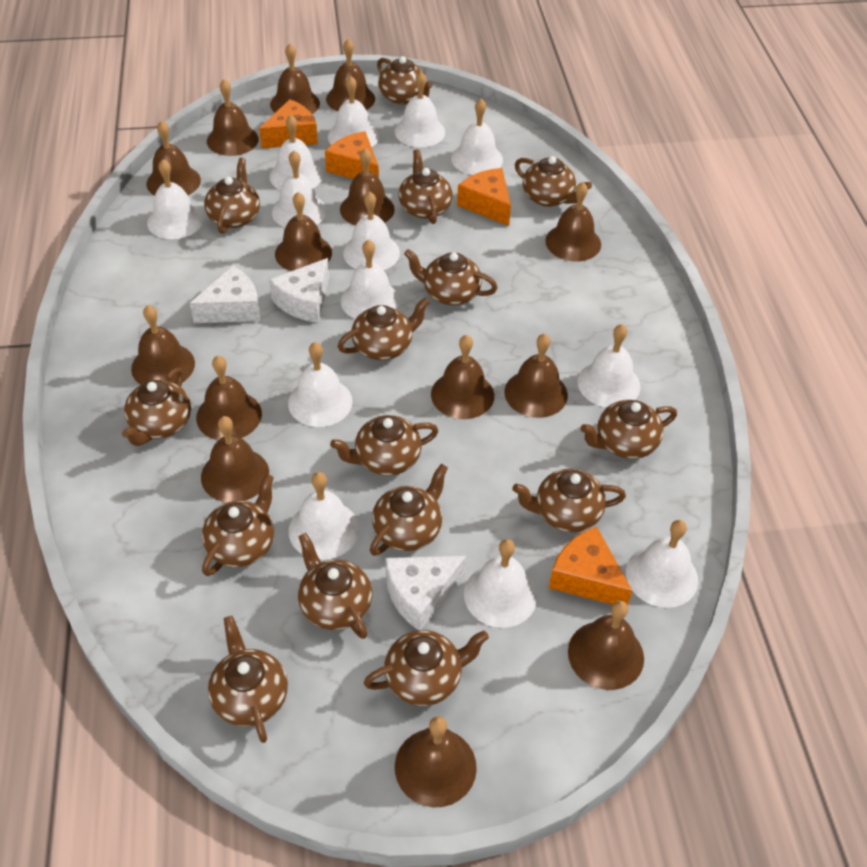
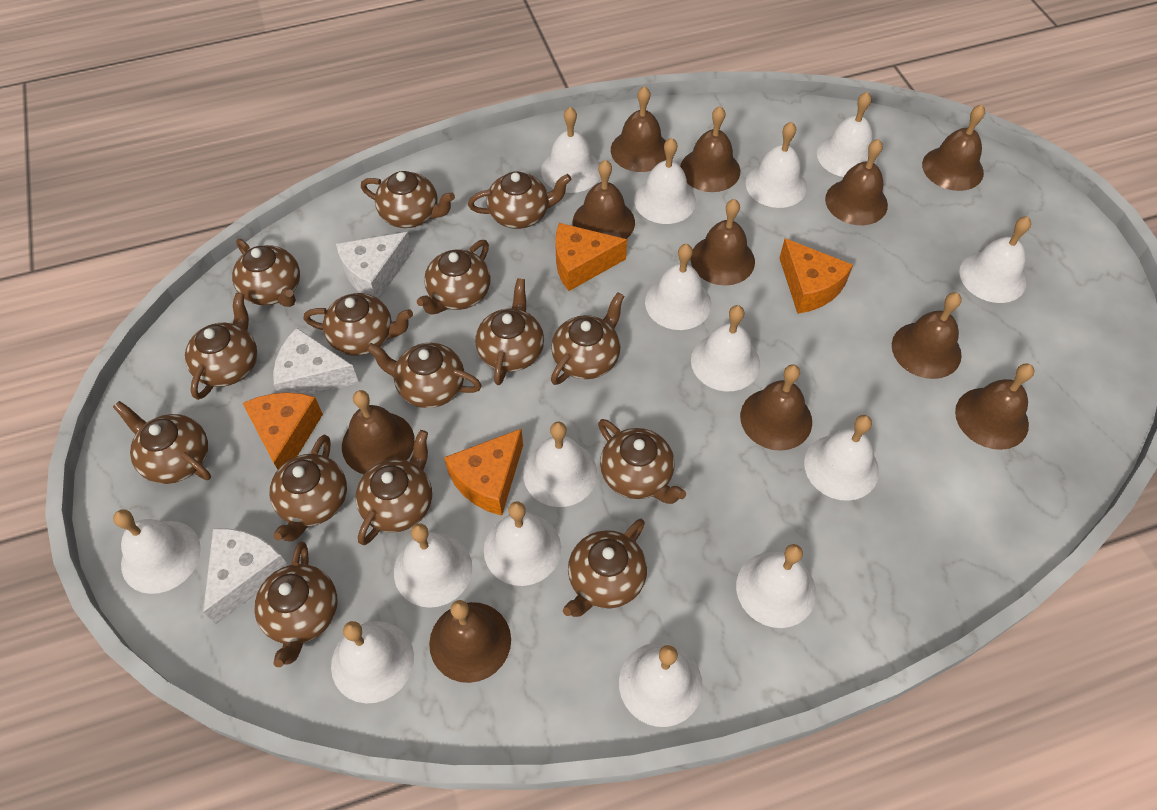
brown bell: 14 -> 11
white bell: 13 -> 15

